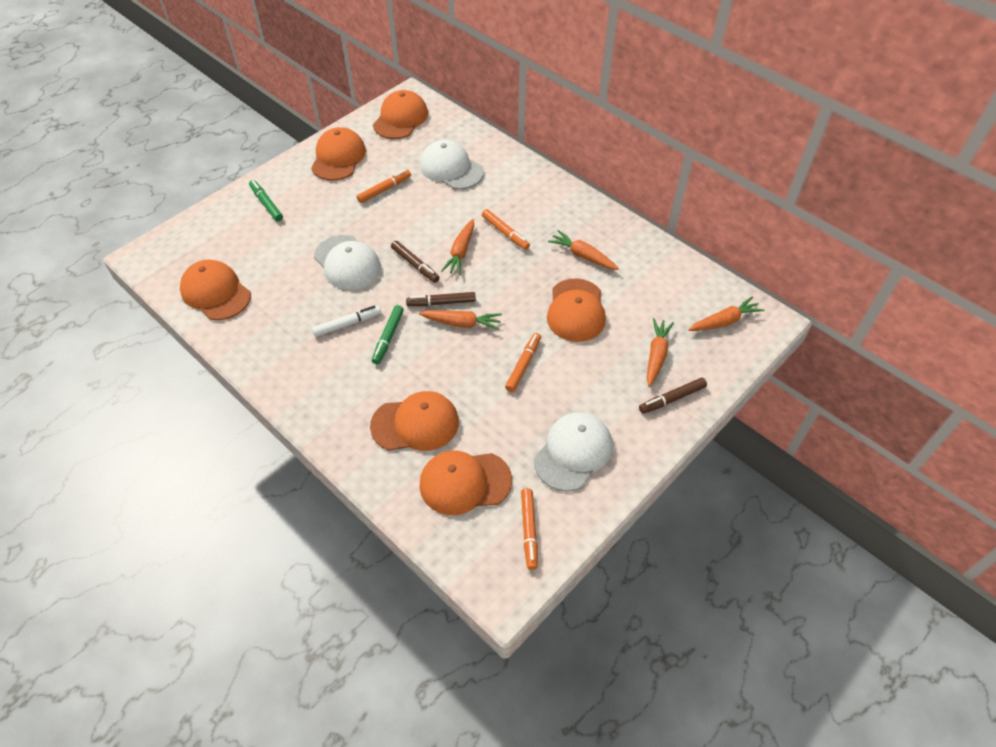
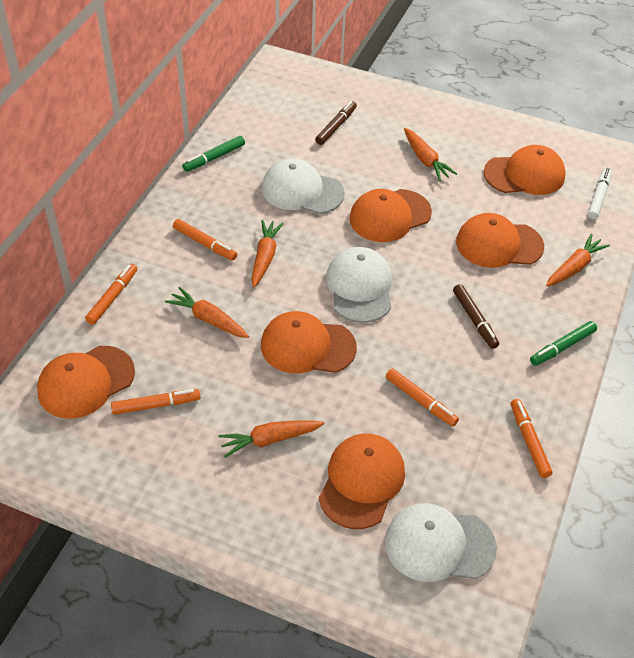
brown marker: 3 -> 2
orange marker: 4 -> 5

